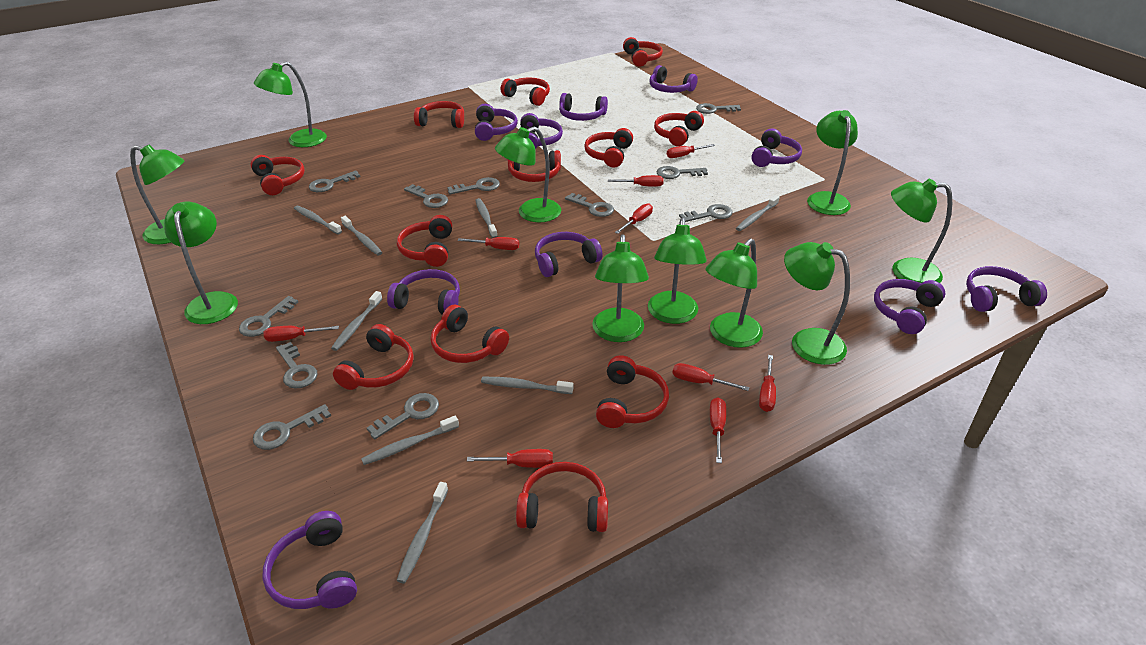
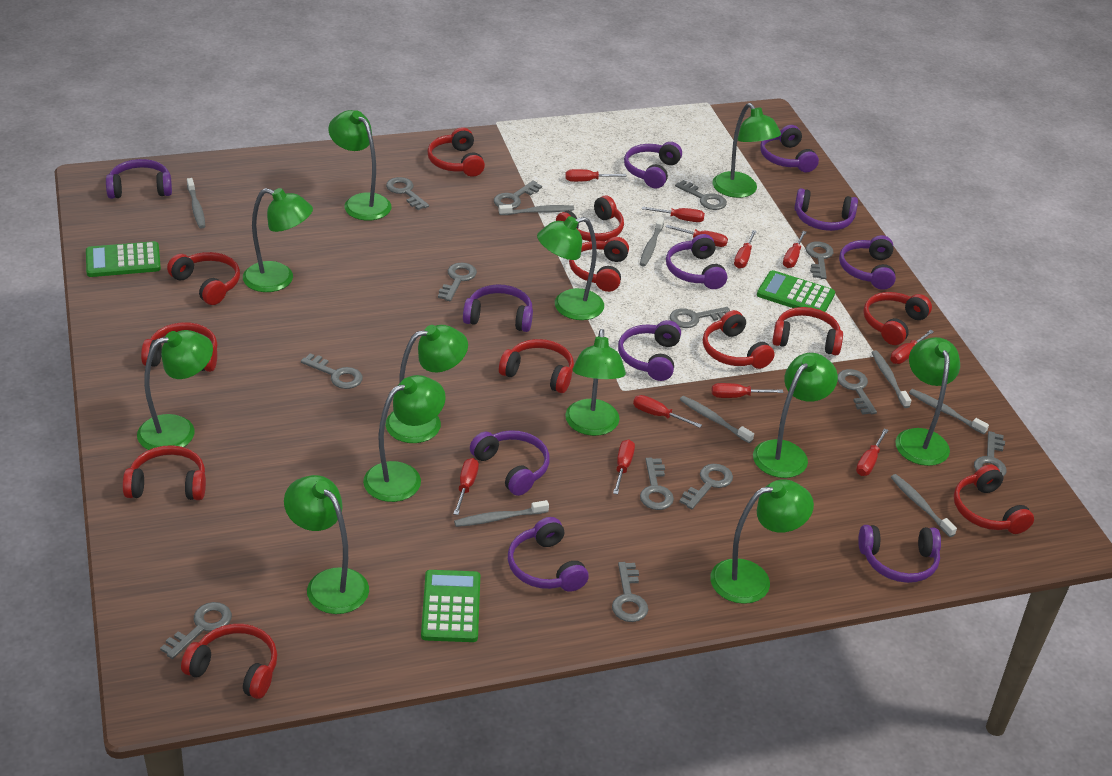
green calculator: 0 -> 3
green lamp: 10 -> 12
grey key: 11 -> 13
purple headphones: 10 -> 11
red screwdriver: 9 -> 11

